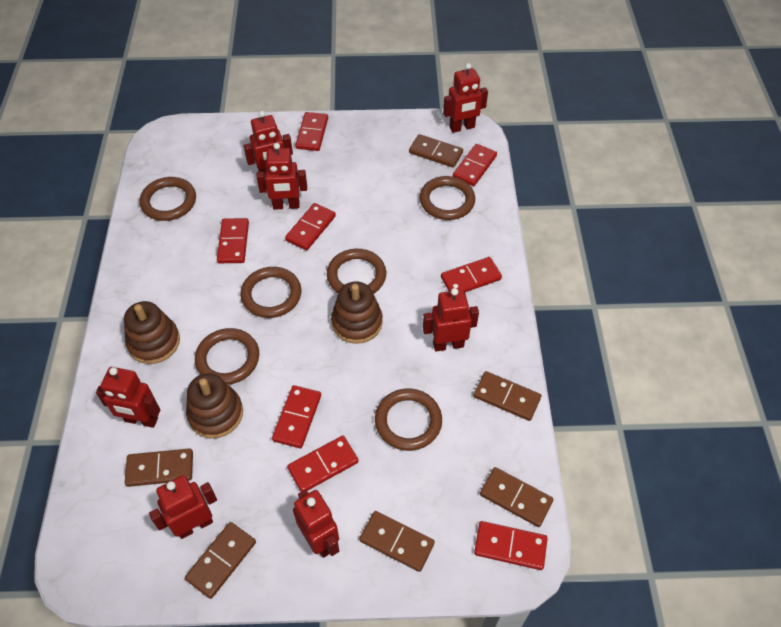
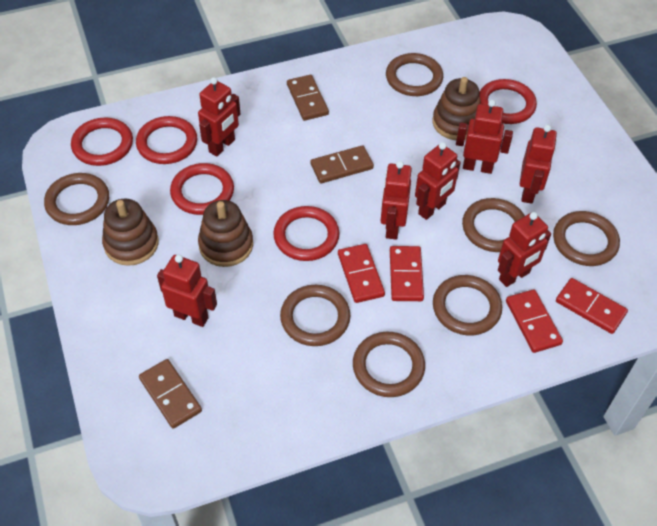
brown domino: 6 -> 3
brown ring: 6 -> 7
red domino: 8 -> 4
red ring: 0 -> 5

